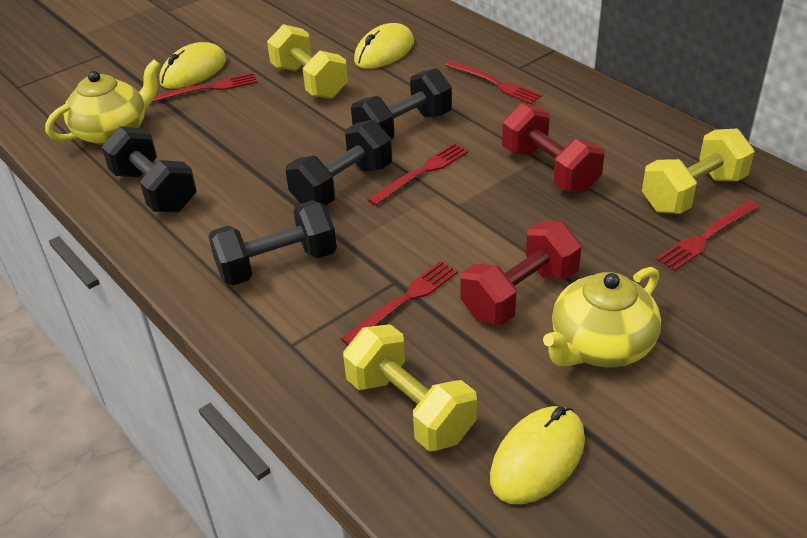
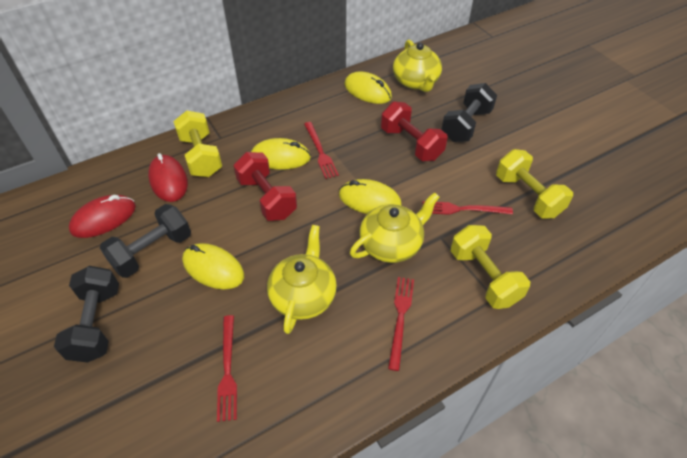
black dumbbell: 4 -> 3
red fork: 5 -> 4
red mouse: 0 -> 2
yellow mouse: 3 -> 4
yellow teapot: 2 -> 3

